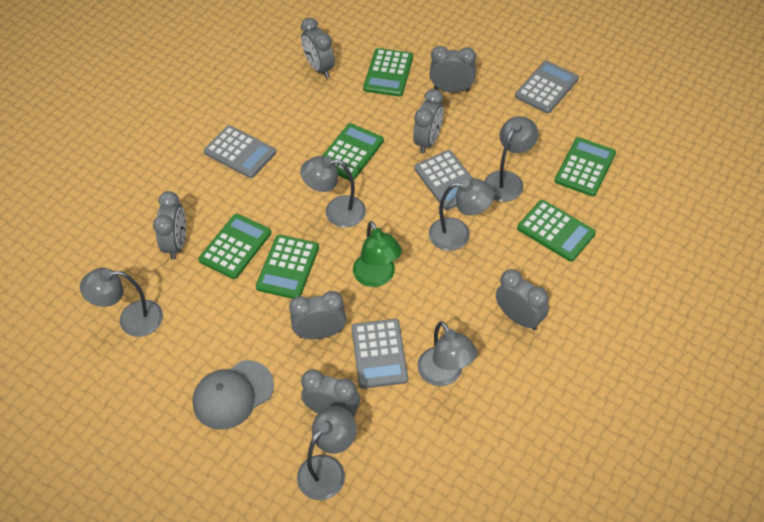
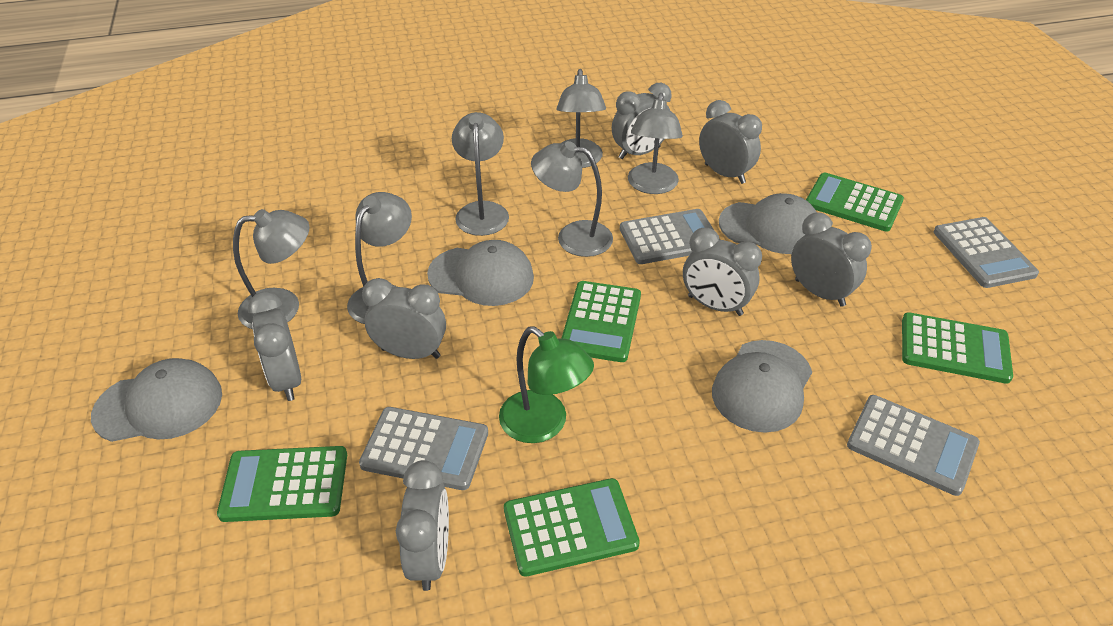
green calculator: 6 -> 5
grey cap: 1 -> 4

